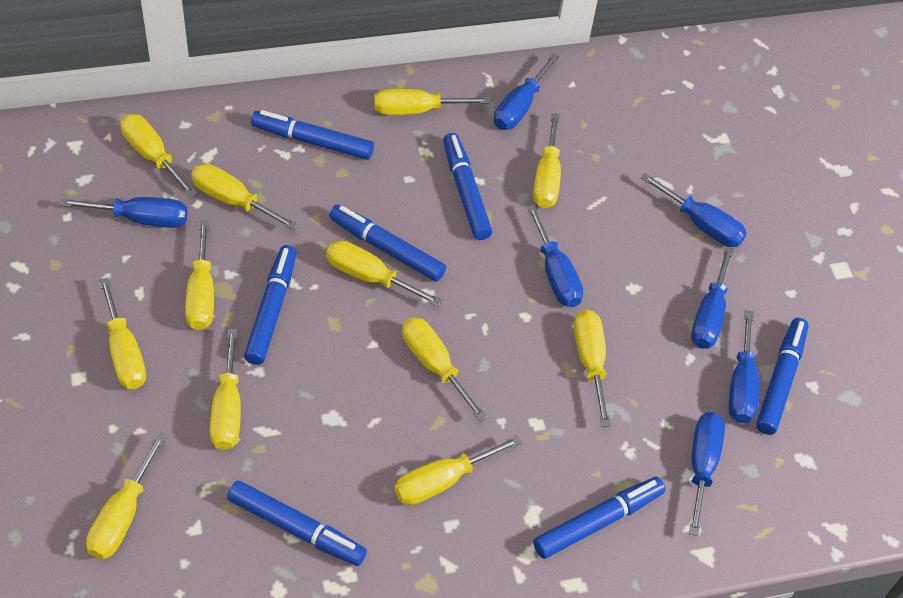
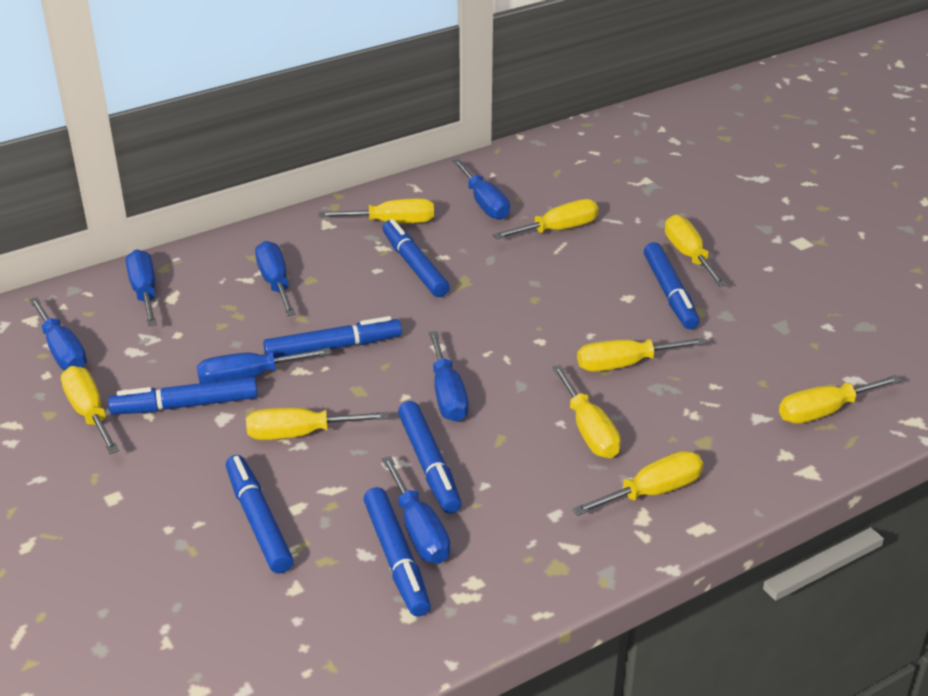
yellow screwdriver: 12 -> 9

